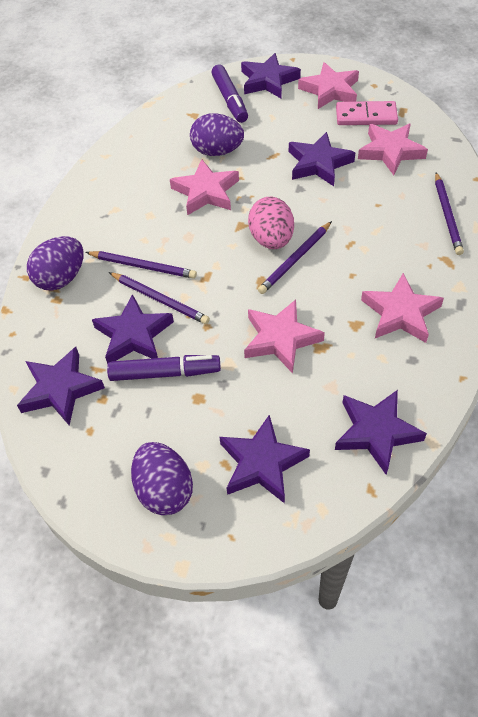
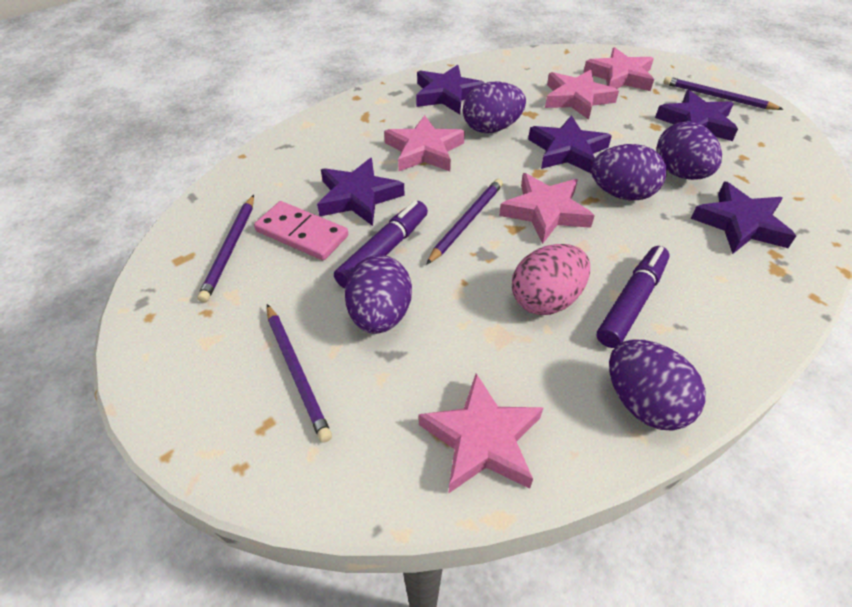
purple egg: 3 -> 5
purple star: 6 -> 5

